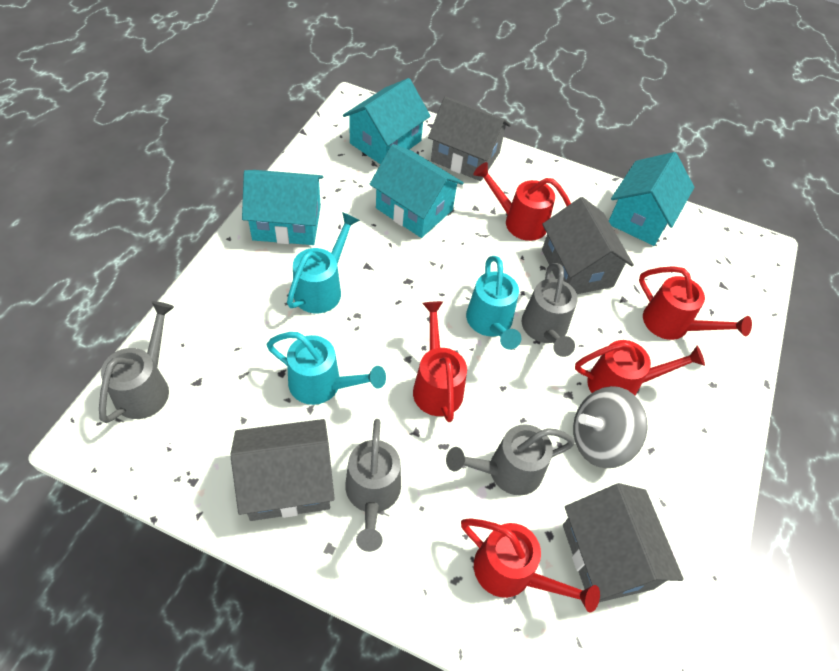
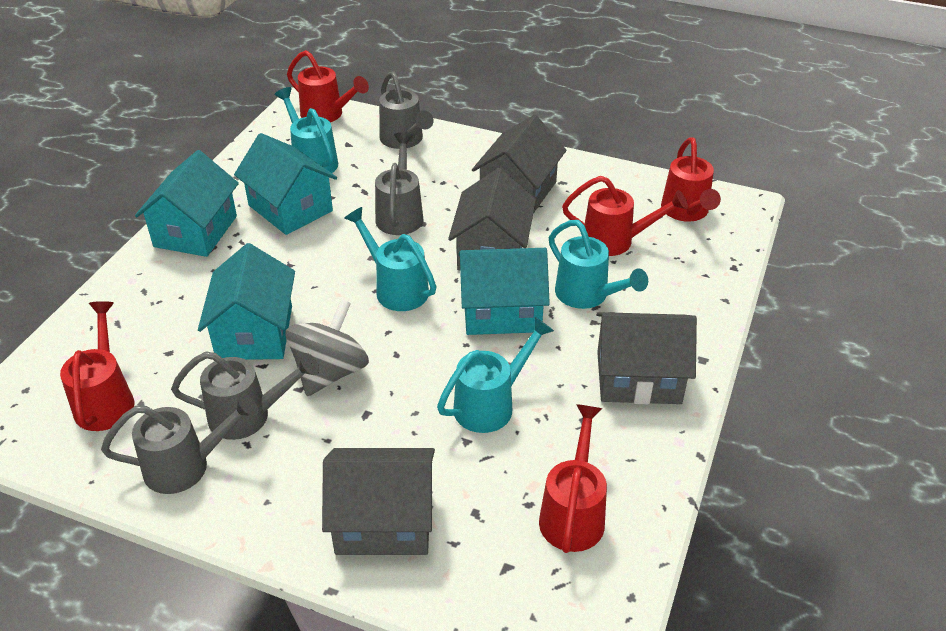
turquoise watering can: 3 -> 4

